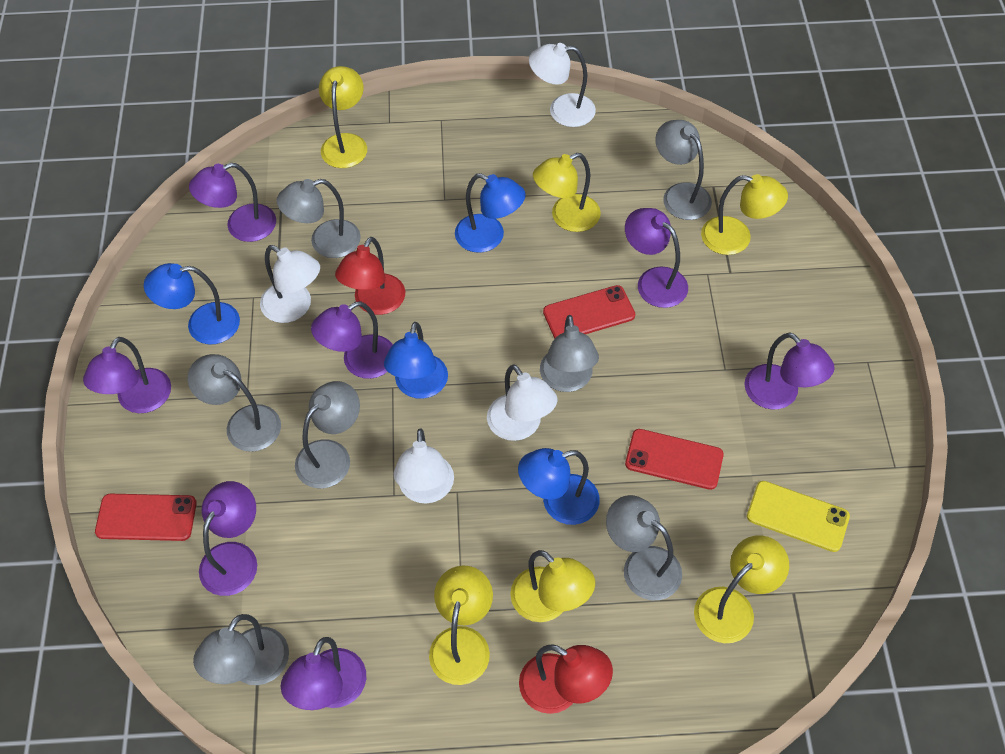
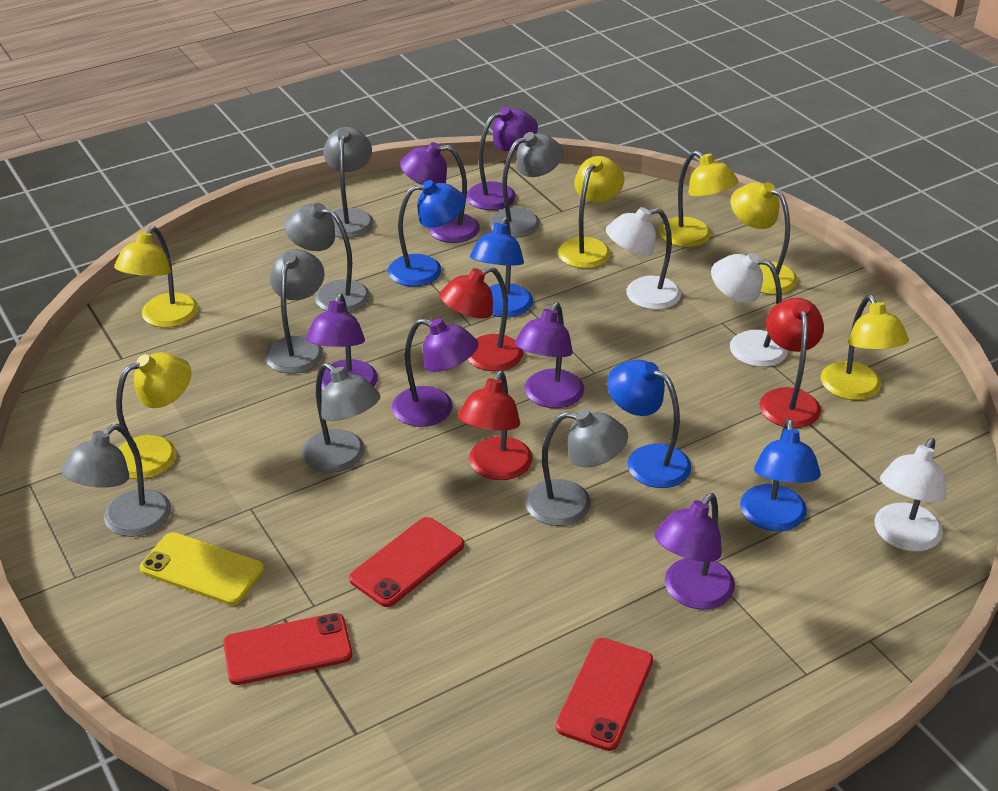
purple lamp: 7 -> 6
red lamp: 2 -> 3
white lamp: 4 -> 3

